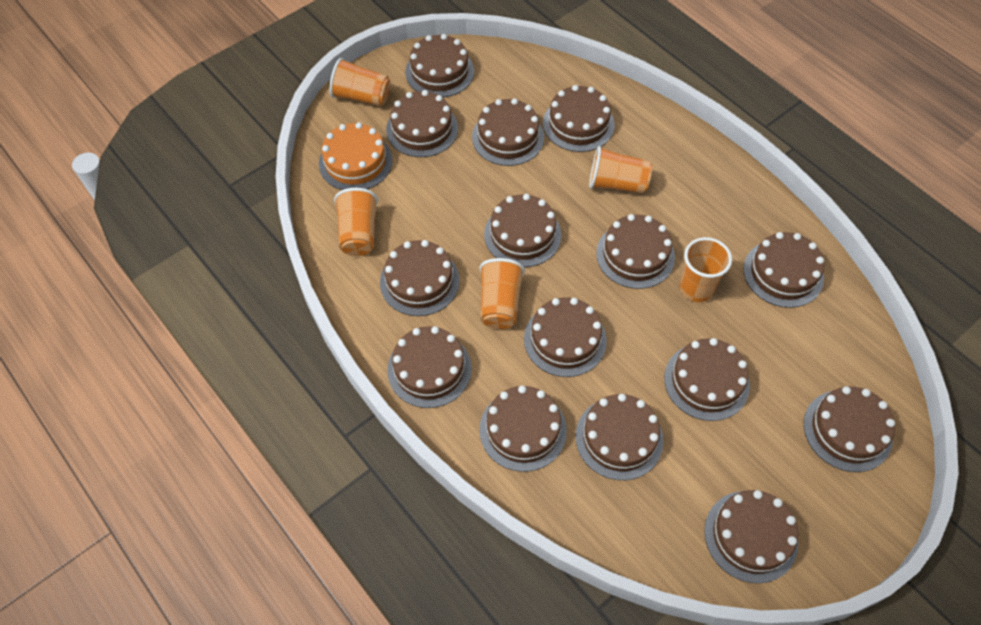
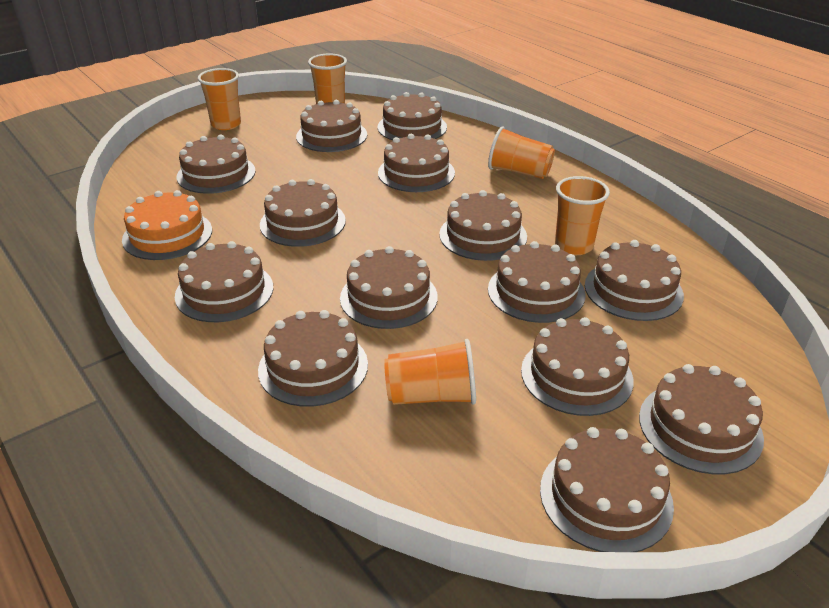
brown cake: 15 -> 14

